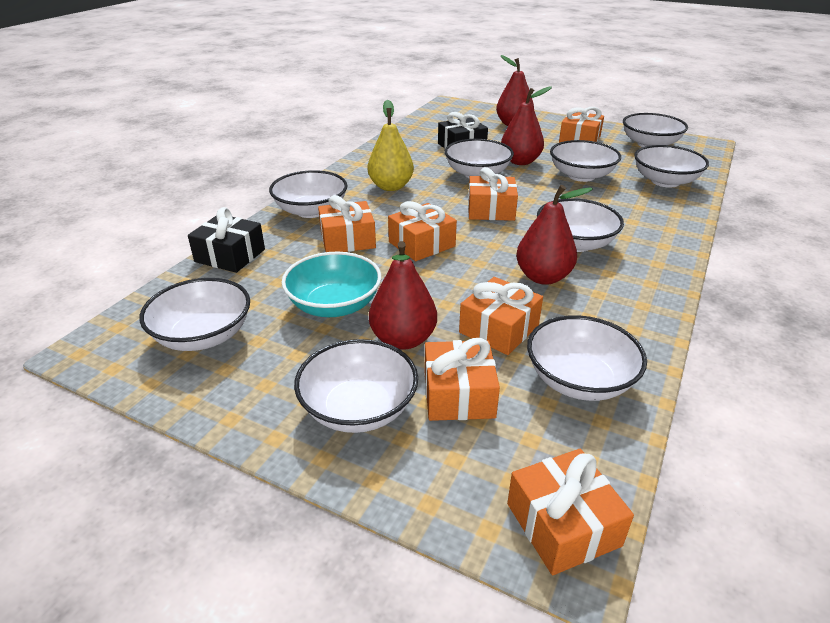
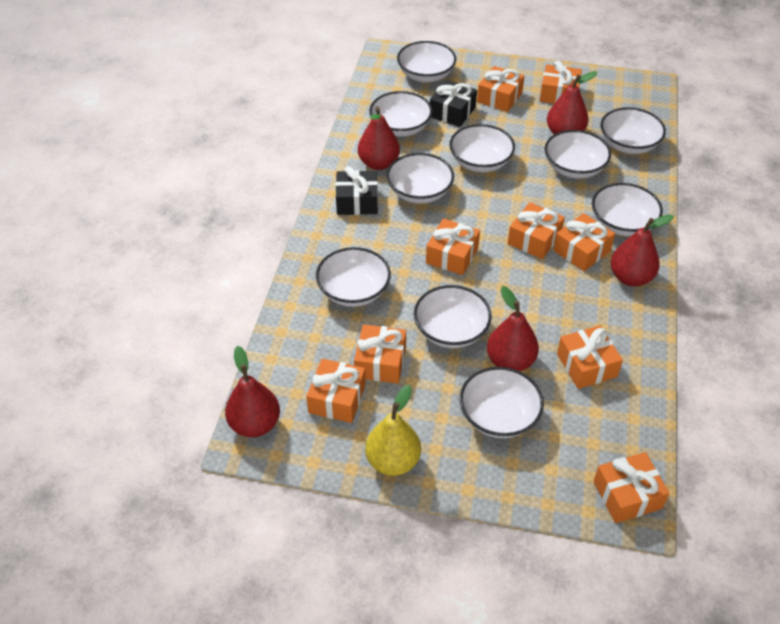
orange gift: 7 -> 9
red pear: 4 -> 5
turquoise bowl: 1 -> 0
white bowl: 9 -> 10

